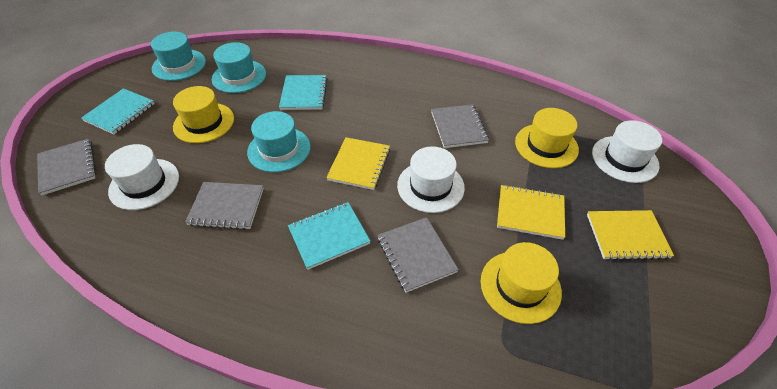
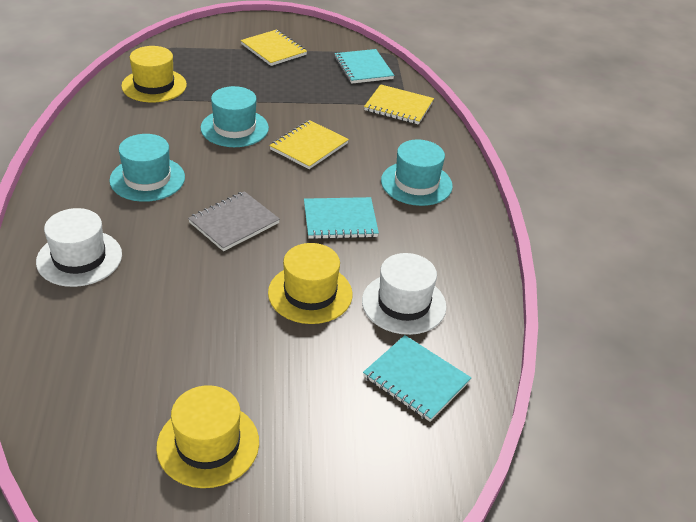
grey notebook: 4 -> 1
white hat: 3 -> 2

